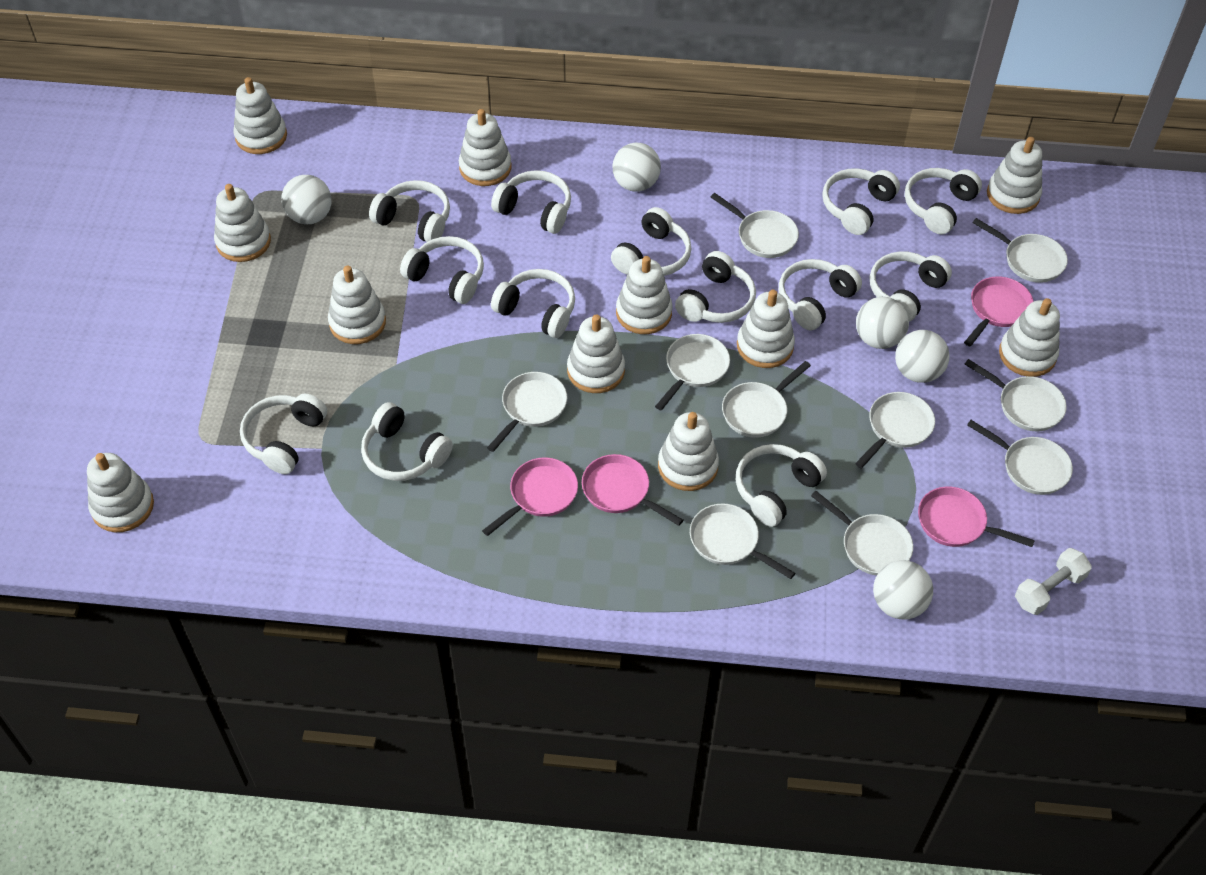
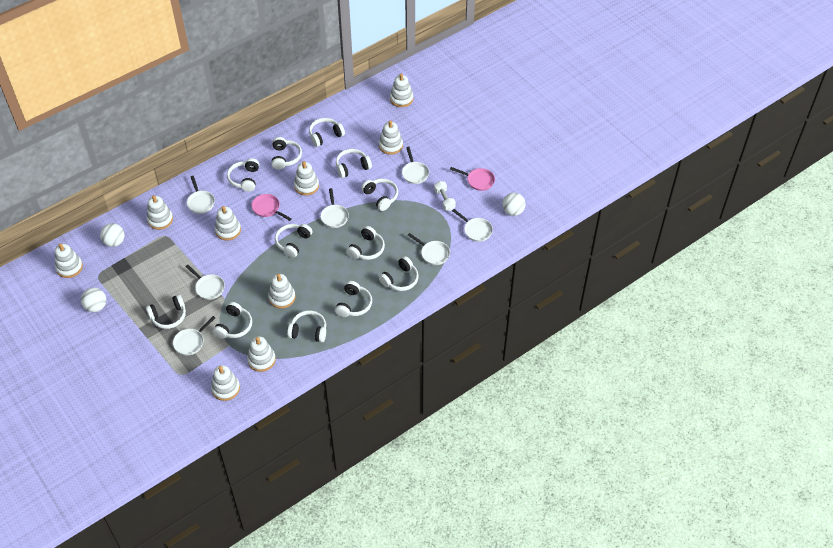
pink pan: 4 -> 2
white ball: 5 -> 3
white headphones: 13 -> 12
white pan: 10 -> 7
white stacking toy: 11 -> 9

